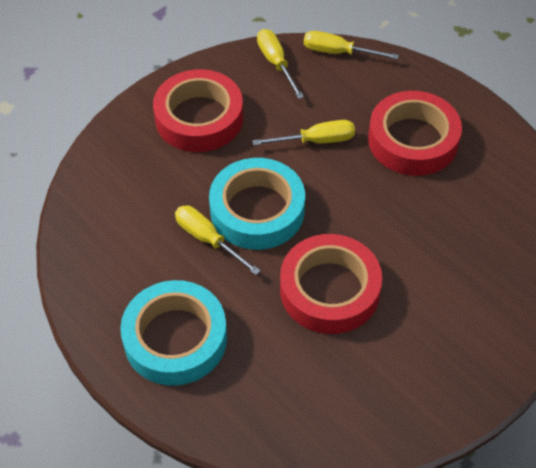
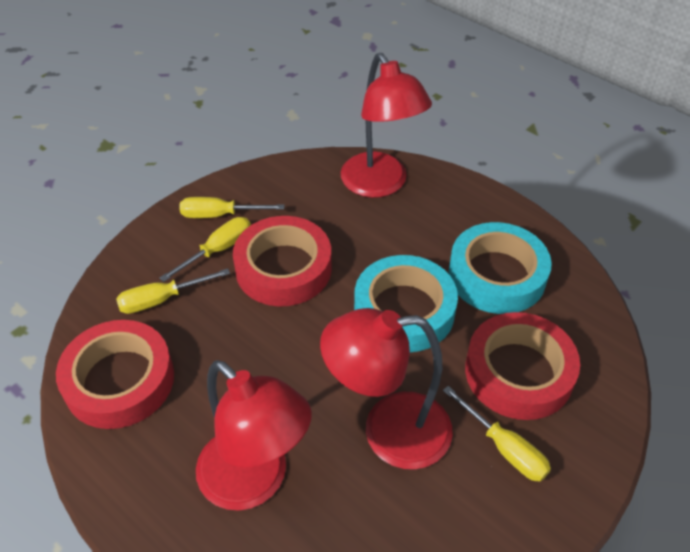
red lamp: 0 -> 3

